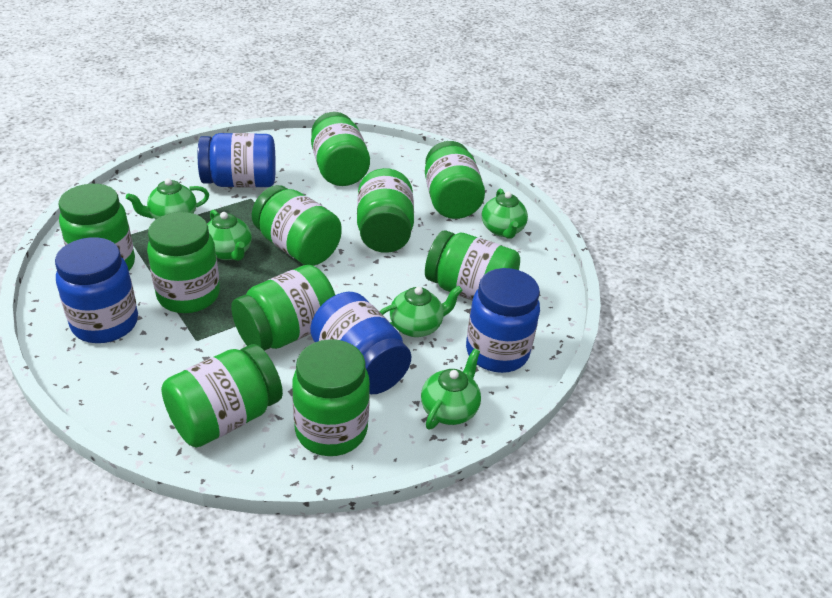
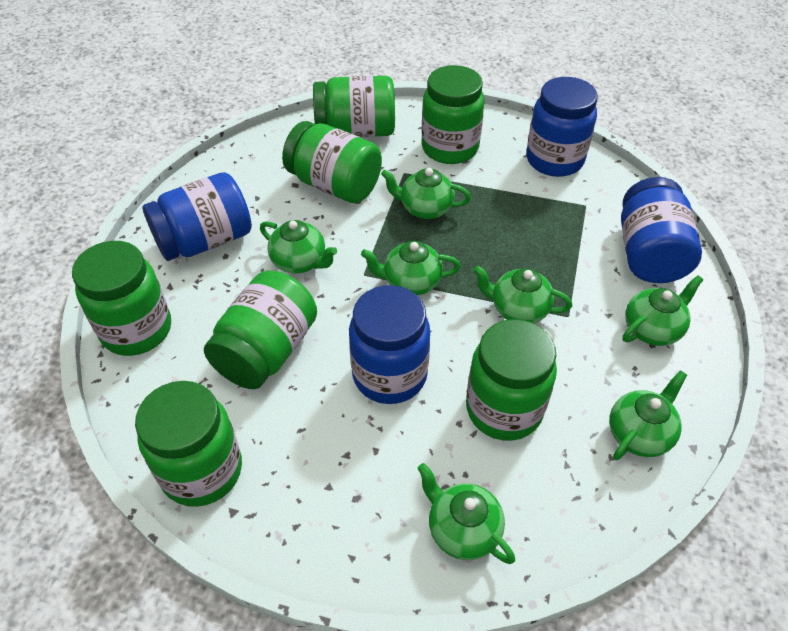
green jar: 10 -> 7
green teapot: 5 -> 7

